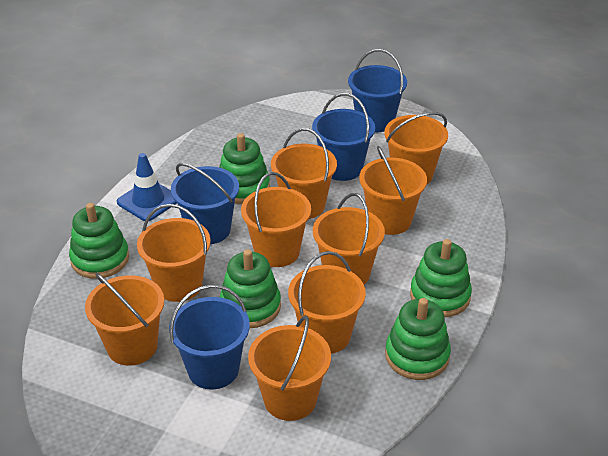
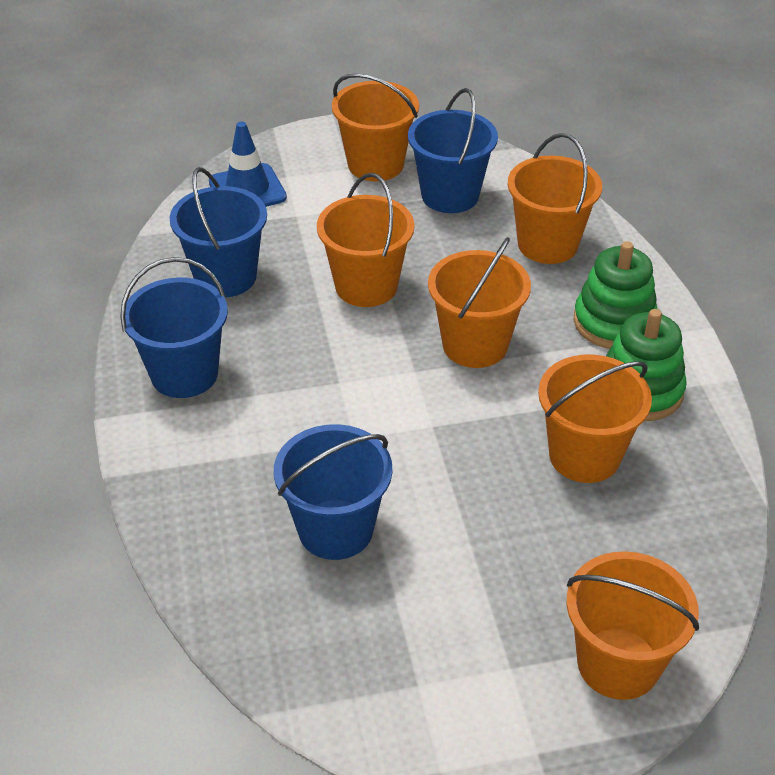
green stacking toy: 5 -> 2
orange bucket: 9 -> 6

